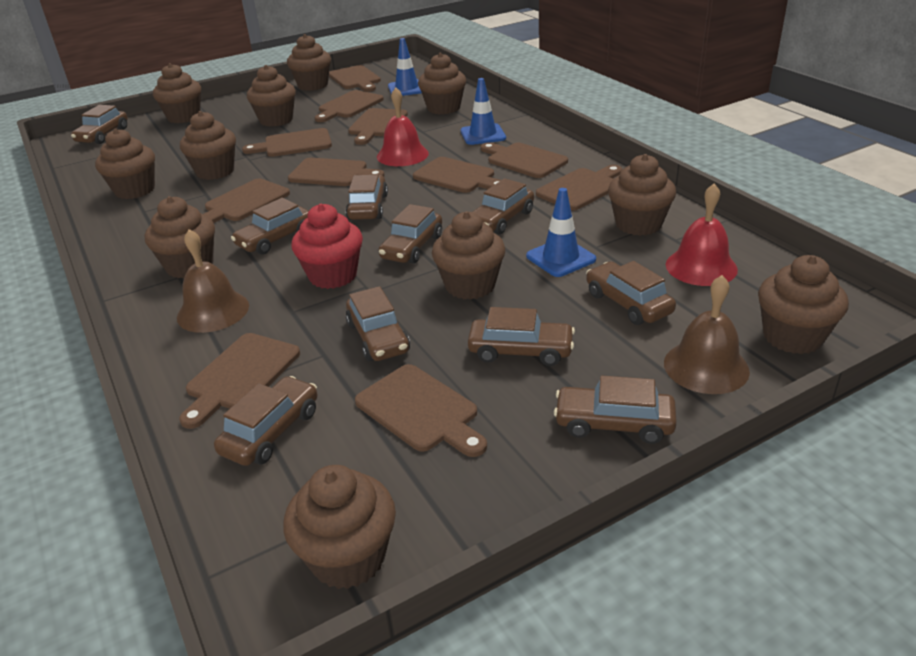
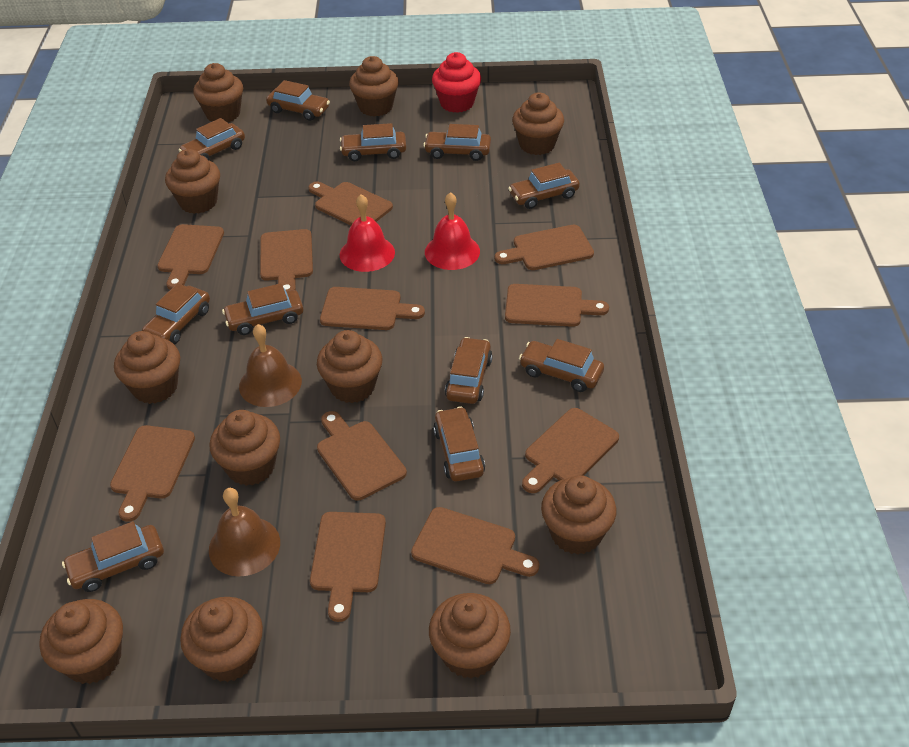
blue traffic cone: 3 -> 0
brown car: 10 -> 11

